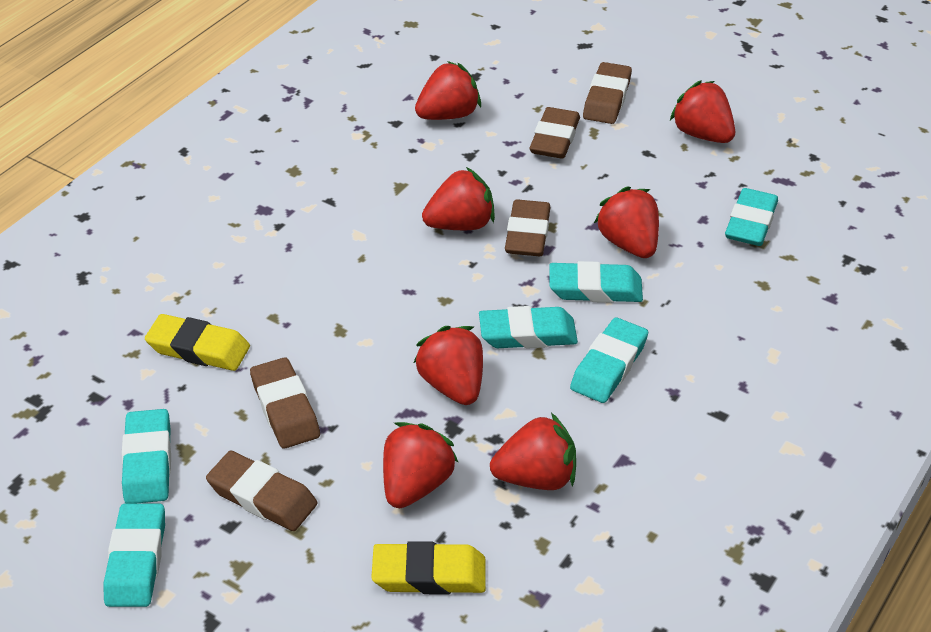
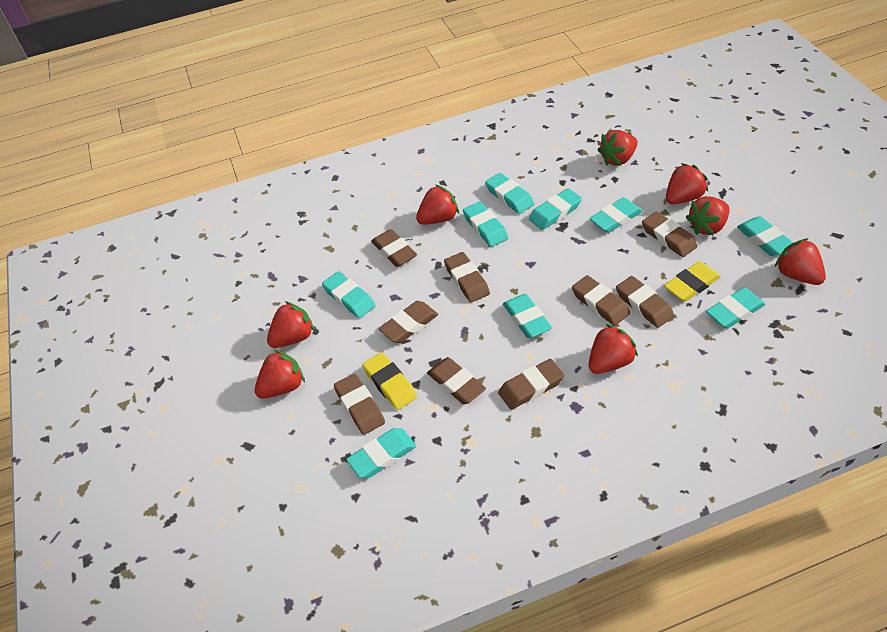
brown eraser: 5 -> 9
red strawberry: 7 -> 8
turquoise eraser: 6 -> 9

